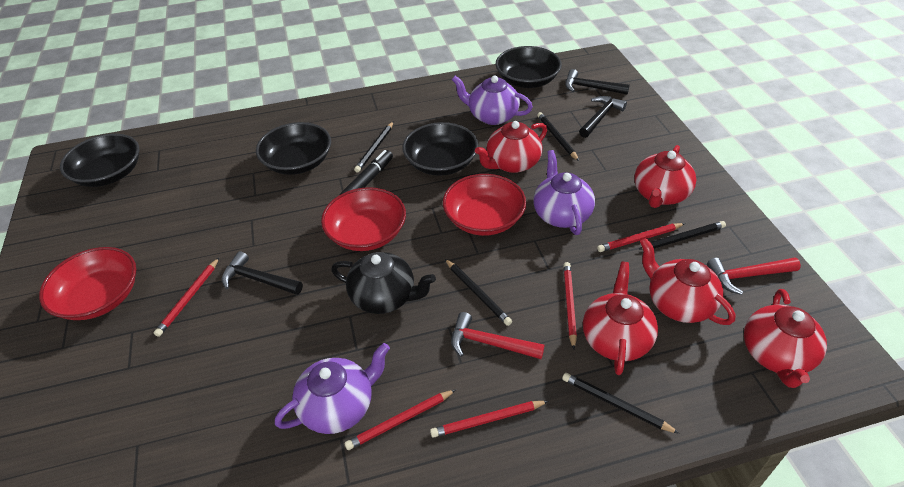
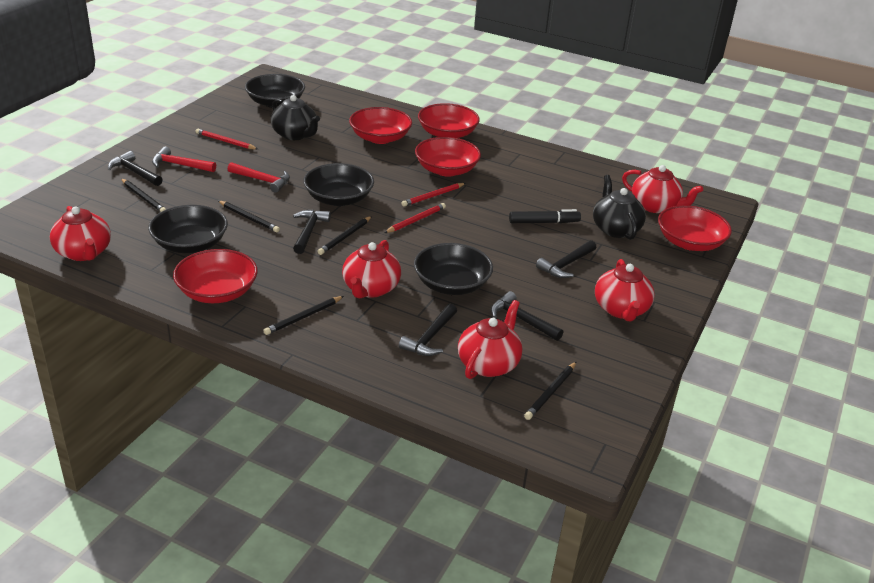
black hammer: 3 -> 5
black teapot: 1 -> 2
purple teapot: 3 -> 0
red bowl: 3 -> 5
red pencil: 5 -> 3

